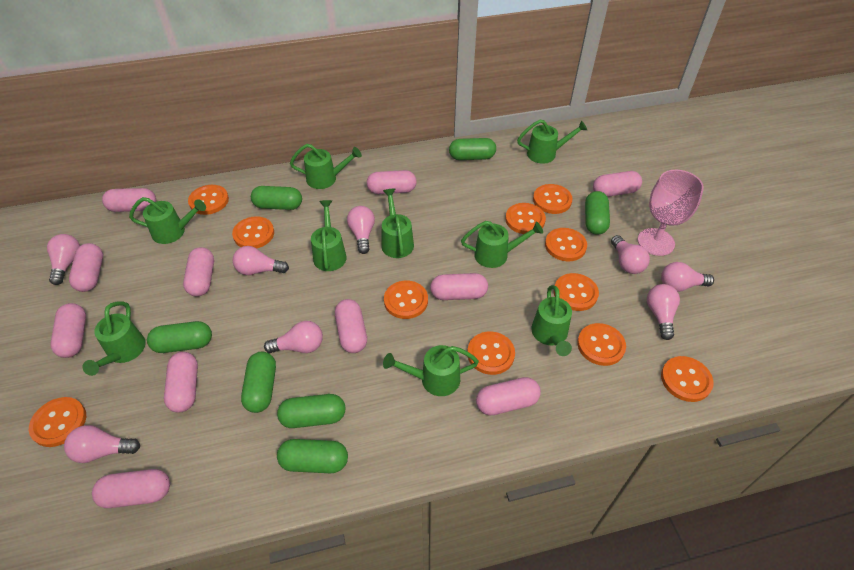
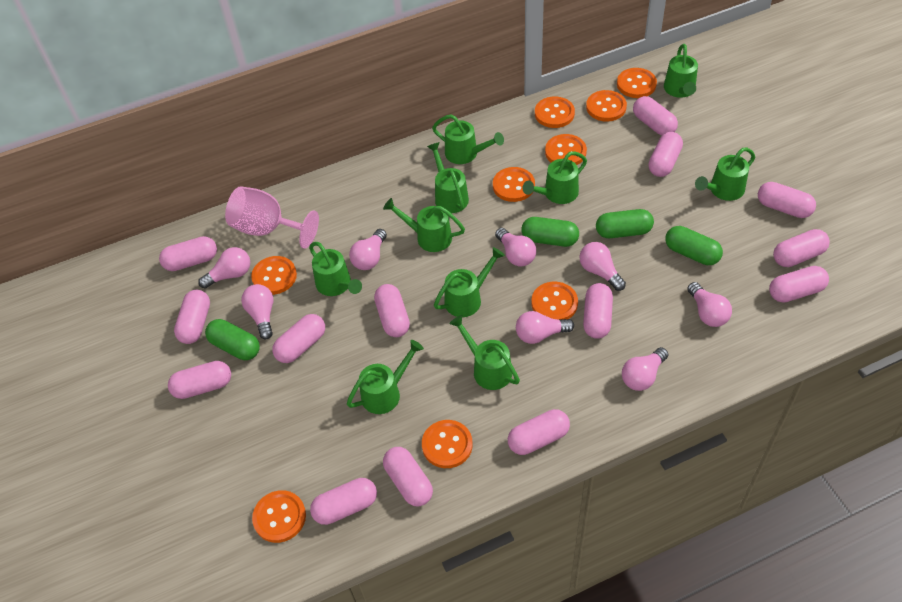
green capsule: 7 -> 4
green watering can: 9 -> 10
orange button: 11 -> 9
pink capsule: 11 -> 14

